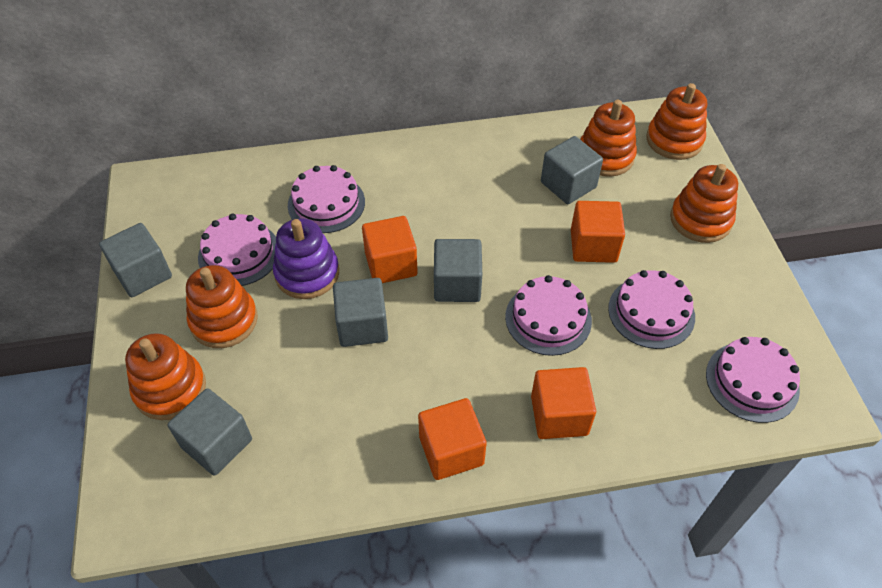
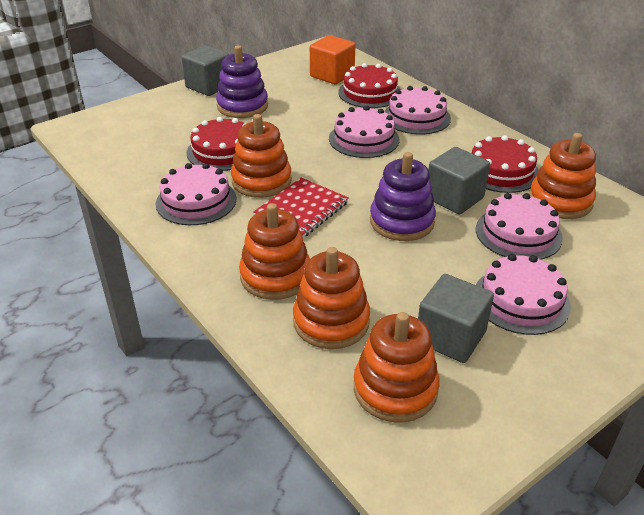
grey cube: 5 -> 3
orange cube: 4 -> 1
purple stacking toy: 1 -> 2
red cake: 0 -> 3
red notebook: 0 -> 1

